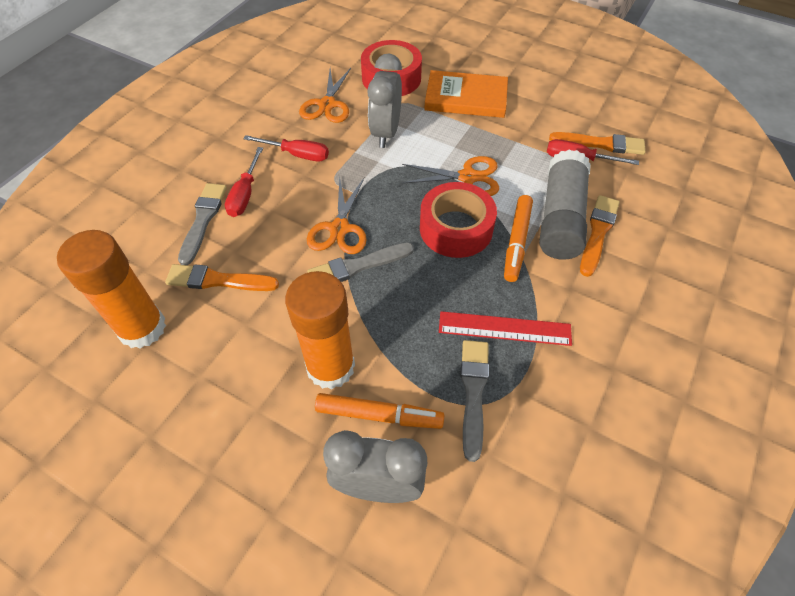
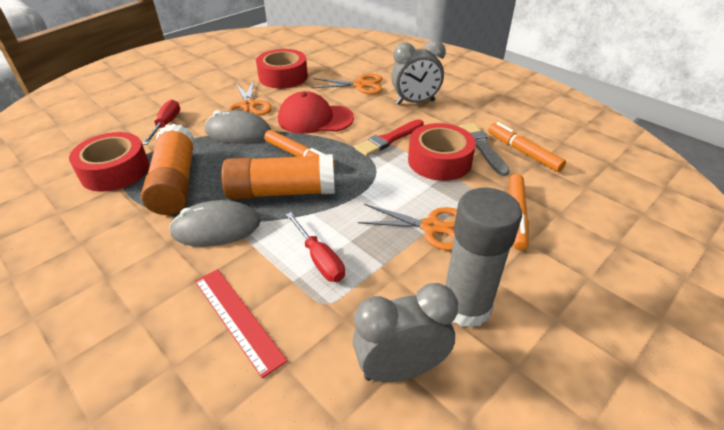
grey brush: 3 -> 1
grey mouse: 0 -> 2
orange book: 1 -> 0
orange brush: 3 -> 0
orange marker: 2 -> 3
red brush: 0 -> 1
red cap: 0 -> 1
red screwdriver: 3 -> 2
red tape: 2 -> 3

